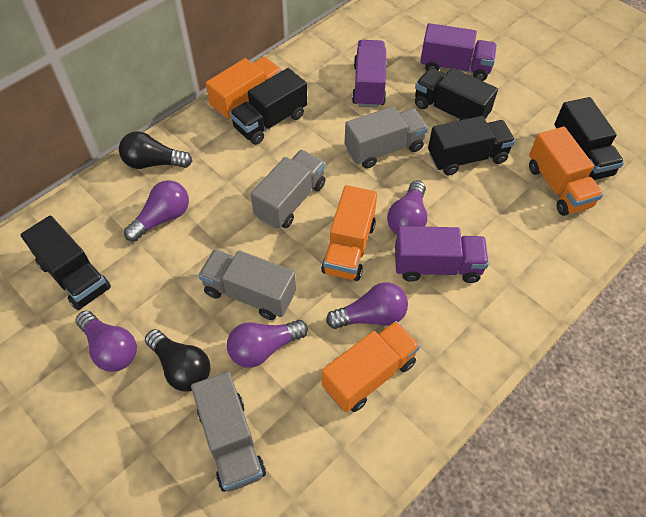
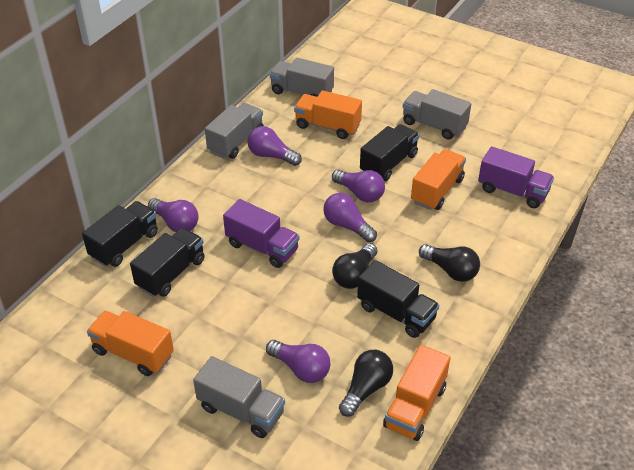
black light bulb: 2 -> 3
black truck: 5 -> 4
purple truck: 3 -> 2

